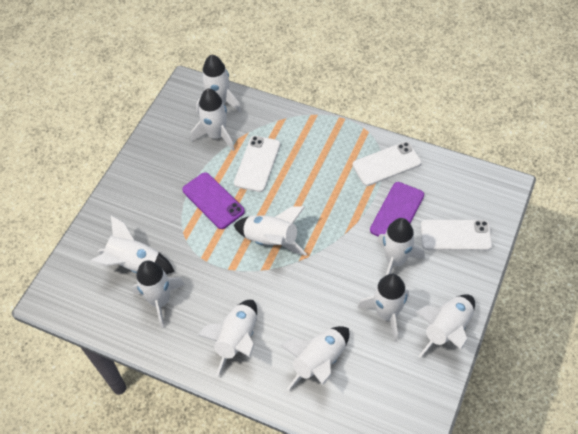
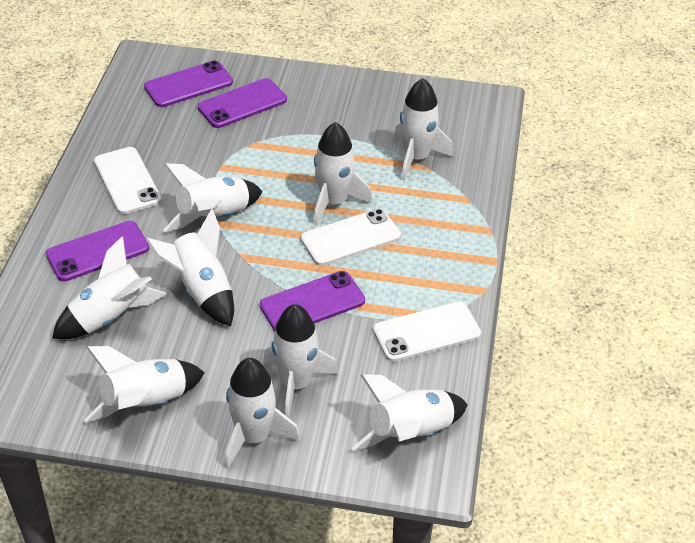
purple phone: 2 -> 4
white rocket: 10 -> 9

